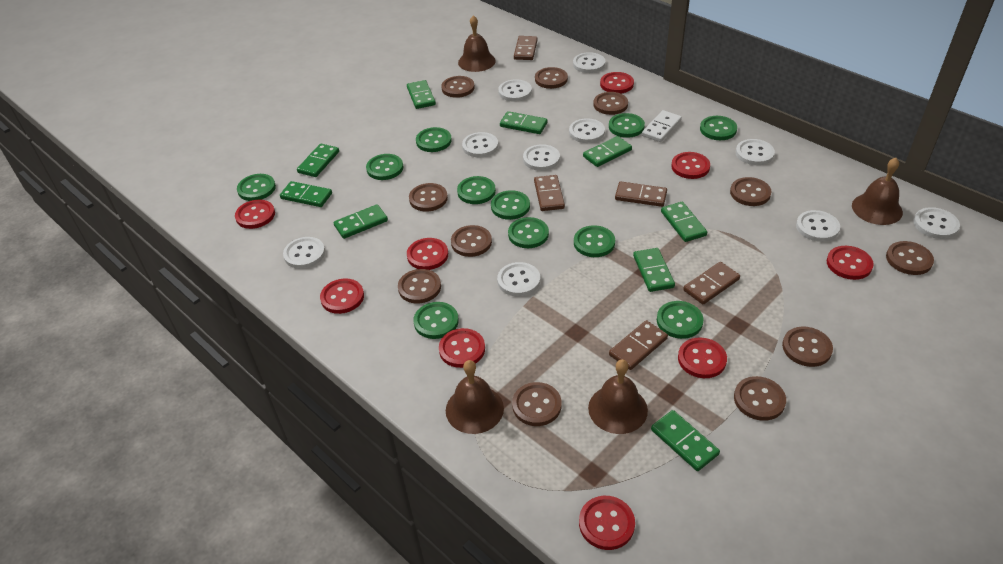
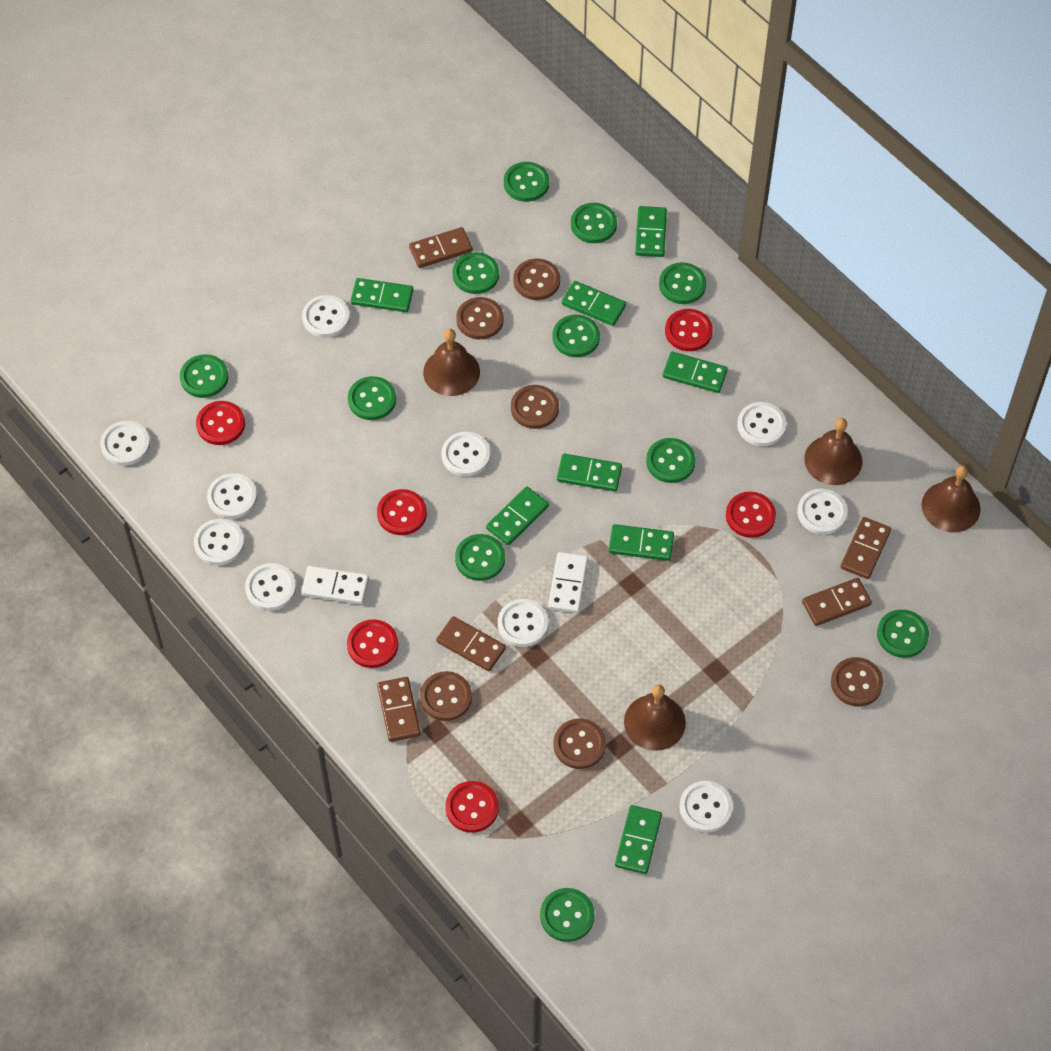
brown button: 11 -> 6
green domino: 9 -> 8
red button: 9 -> 6
white domino: 1 -> 2

